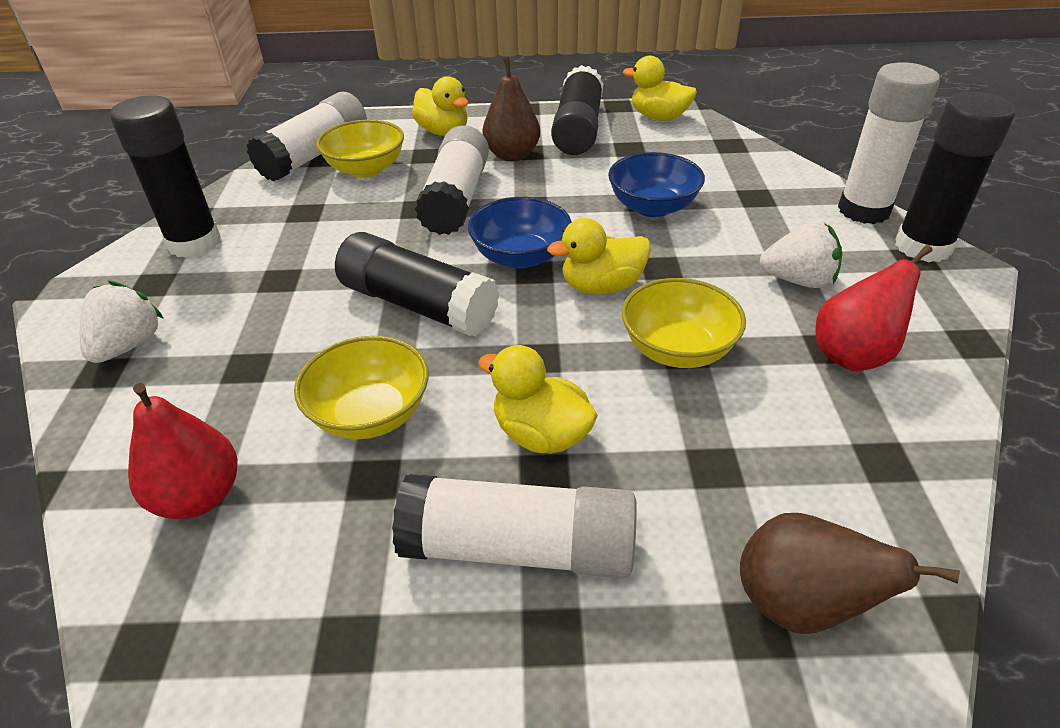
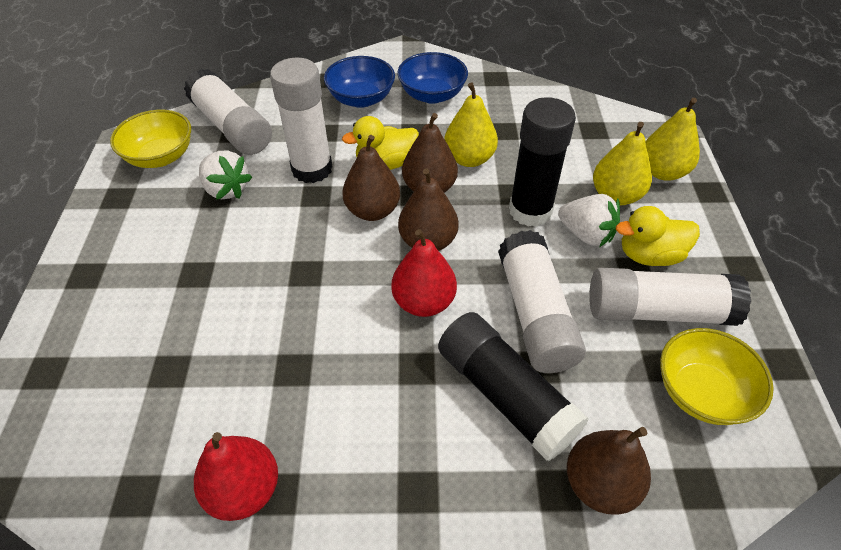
black glue stick: 4 -> 2
brown pear: 2 -> 4
yellow bowl: 3 -> 2
yellow duck: 4 -> 2
yellow pear: 0 -> 3

